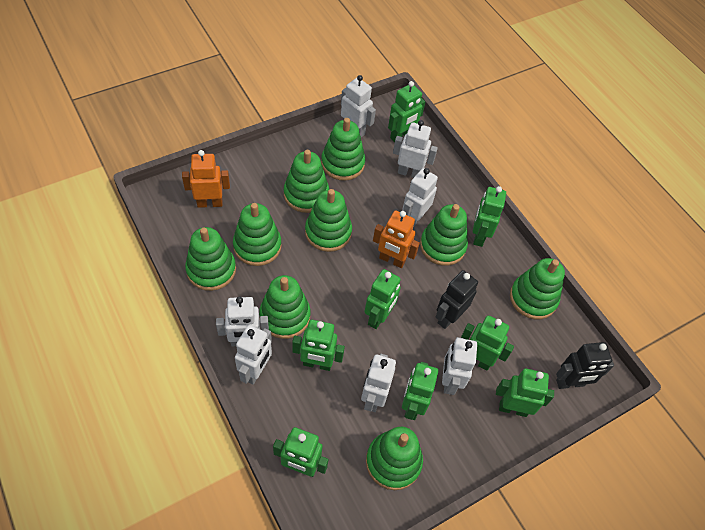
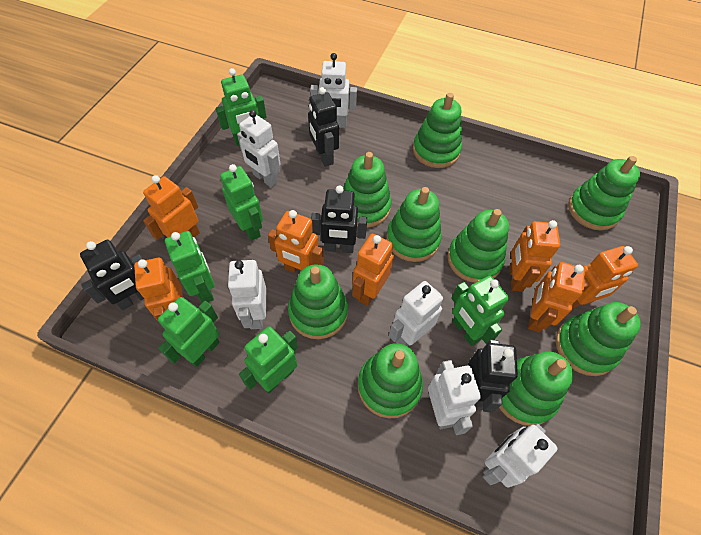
black robot: 2 -> 4
green robot: 8 -> 6
orange robot: 2 -> 7
white robot: 7 -> 6

